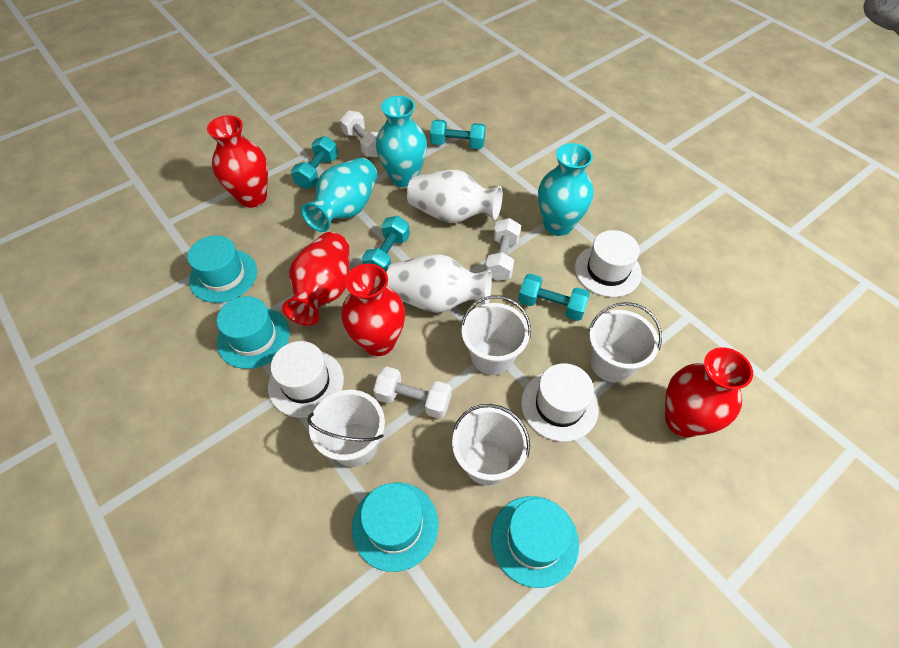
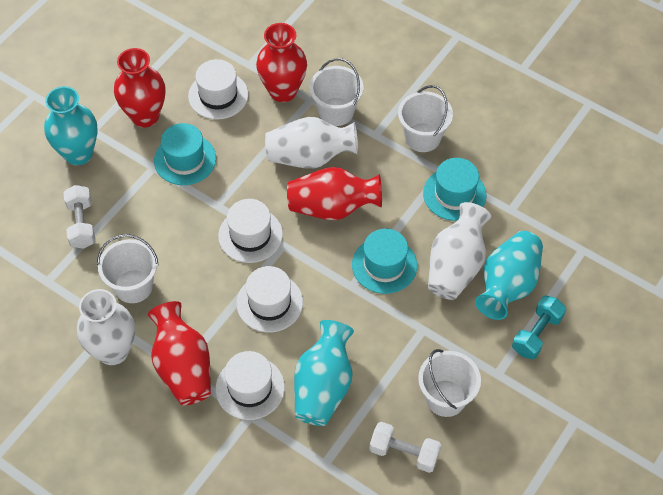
turquoise dumbbell: 4 -> 1
turquoise hat: 4 -> 3
white dumbbell: 3 -> 2
white hat: 3 -> 4
white vase: 2 -> 3

